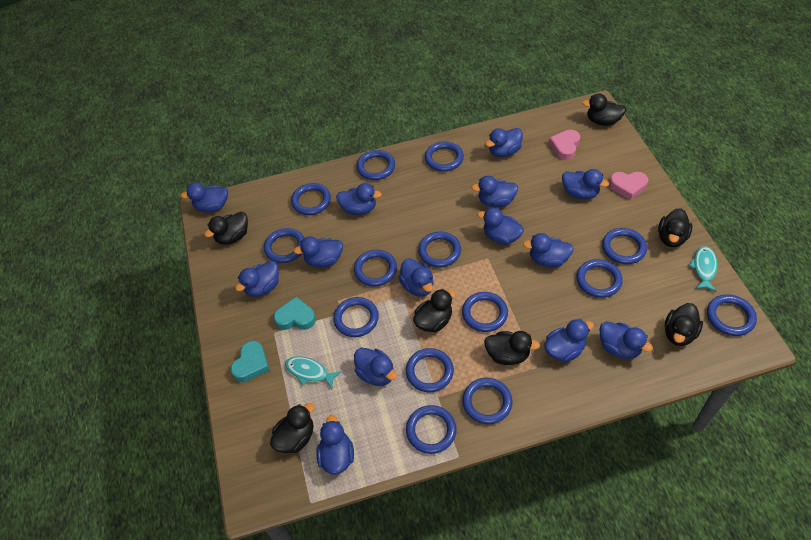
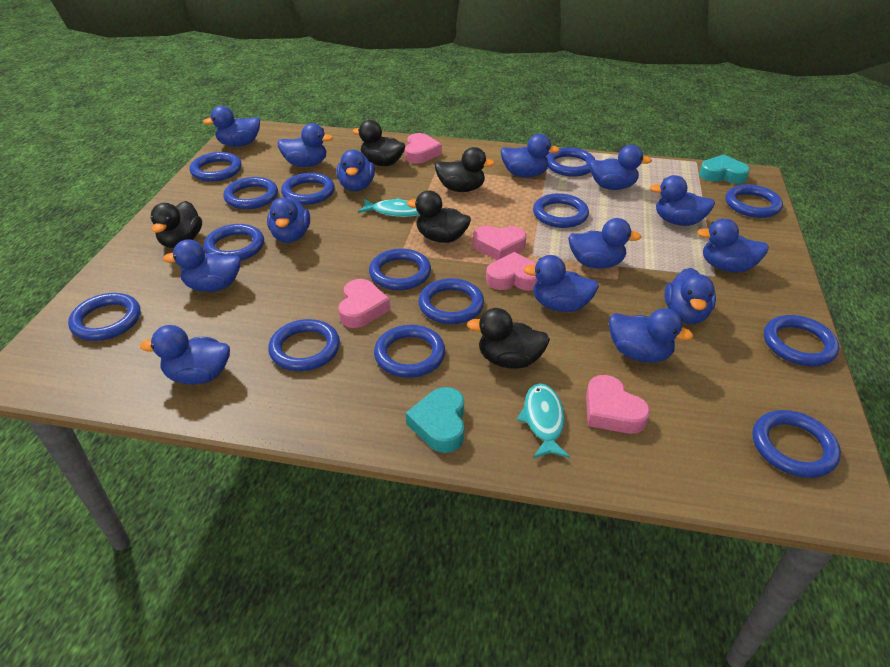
black duck: 7 -> 5
pink heart: 2 -> 5

